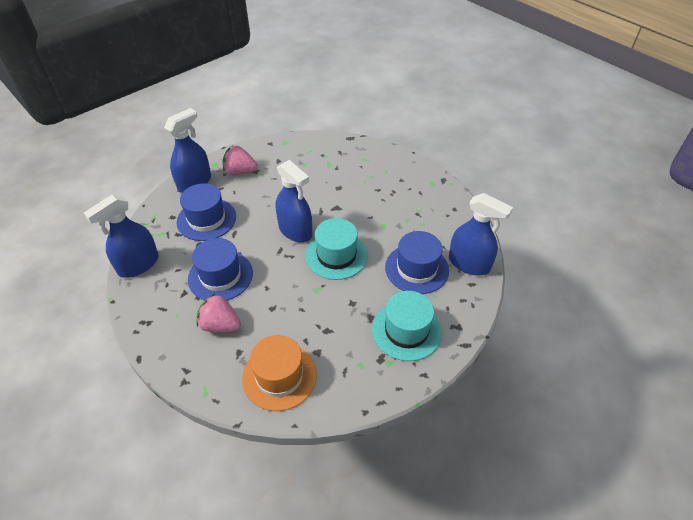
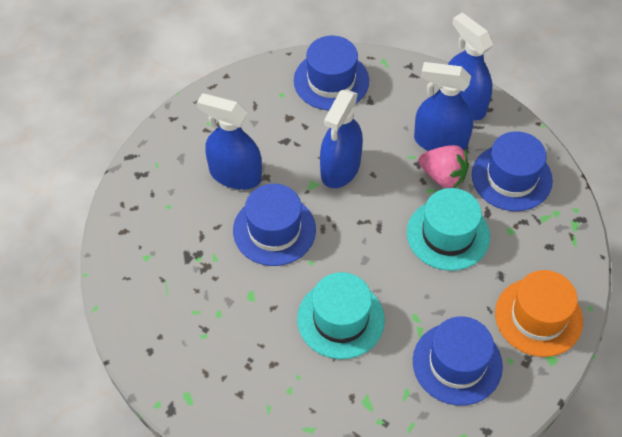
blue hat: 3 -> 4
pink strawberry: 2 -> 1

